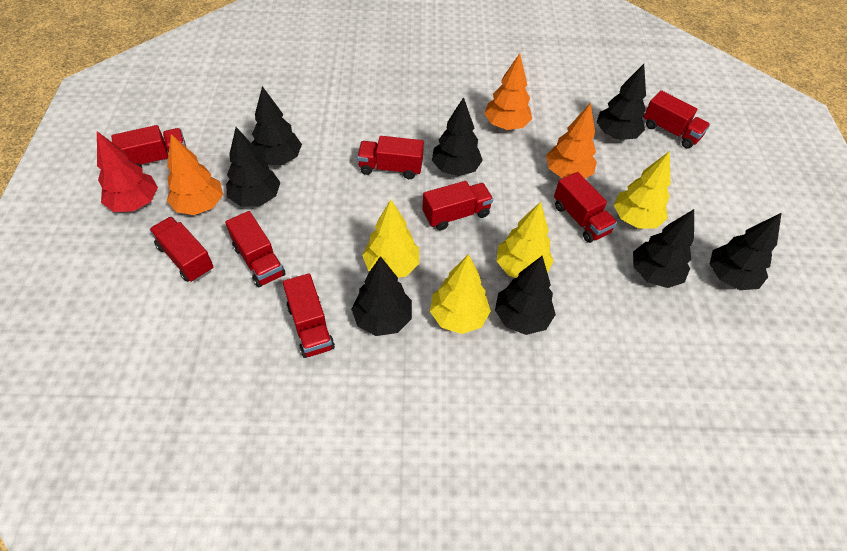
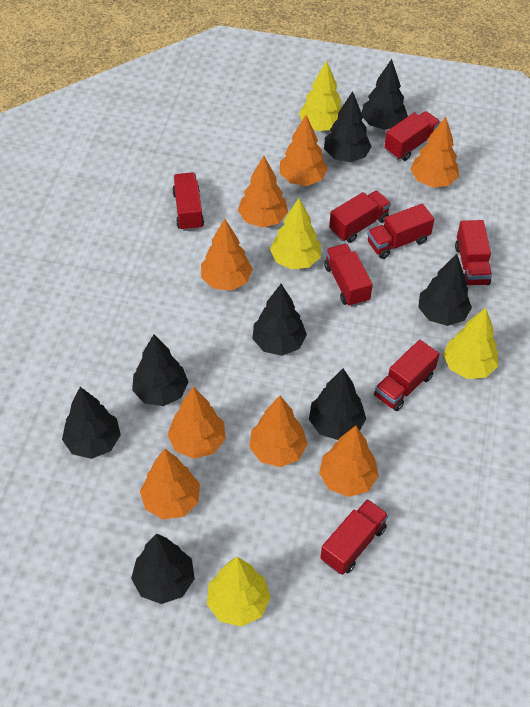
orange tree: 3 -> 8
red tree: 1 -> 0

